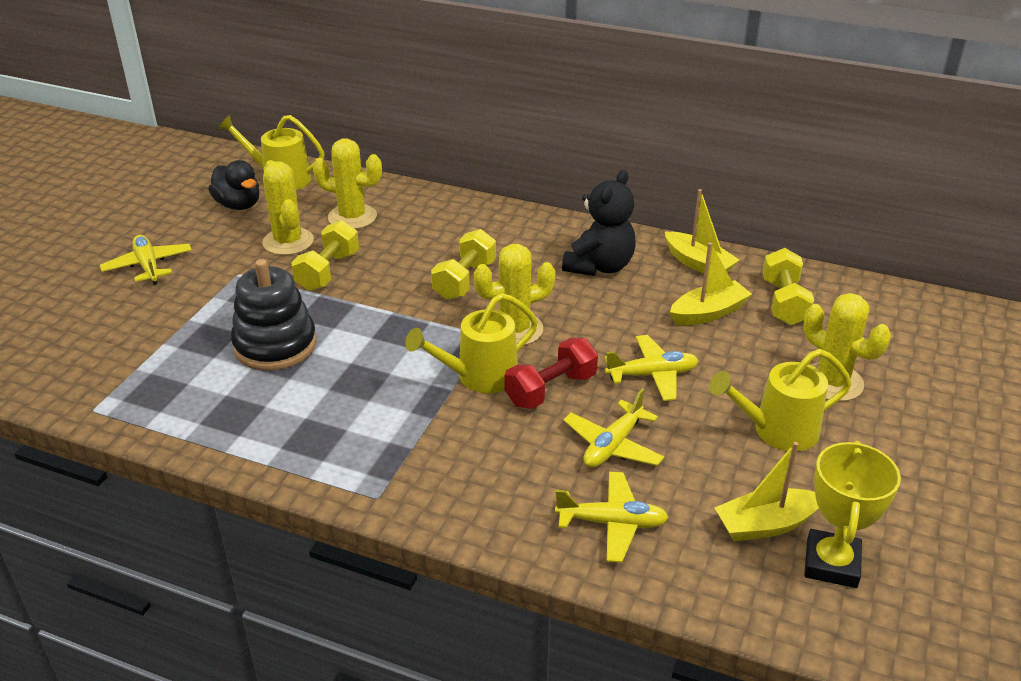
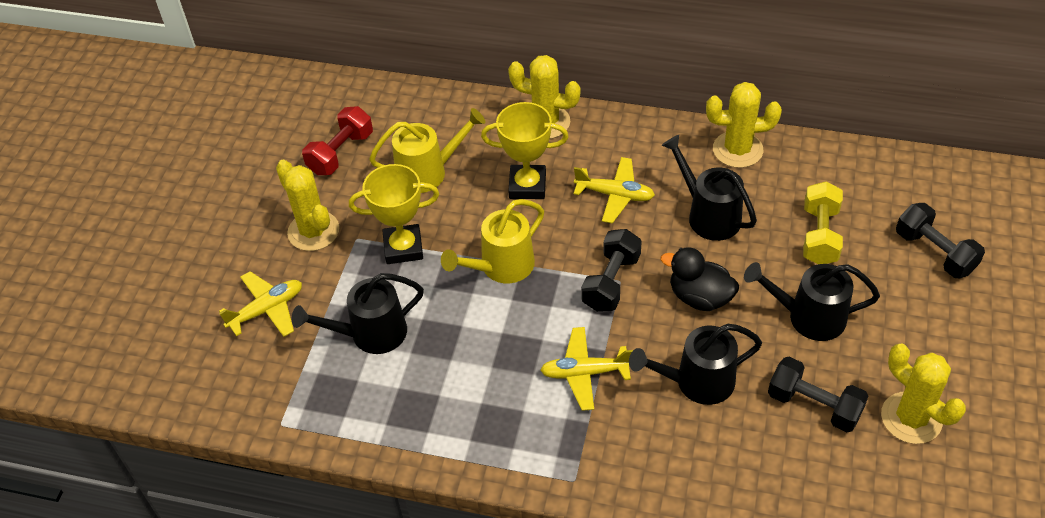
black dumbbell: 0 -> 3
black stacking toy: 1 -> 0
black teddy bear: 1 -> 0
black watering can: 0 -> 4
yellow boat: 3 -> 0
yellow dumbbell: 3 -> 1
yellow plane: 4 -> 3
yellow trophy: 1 -> 2
yellow watering can: 3 -> 2

